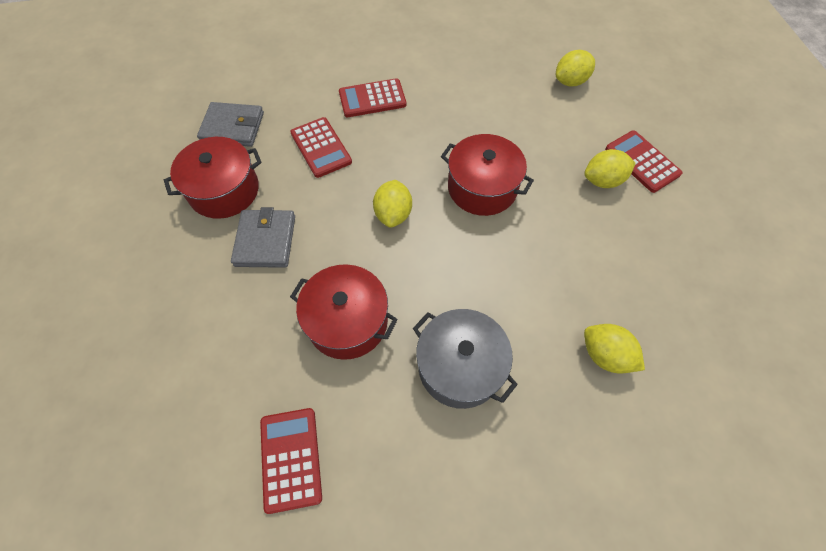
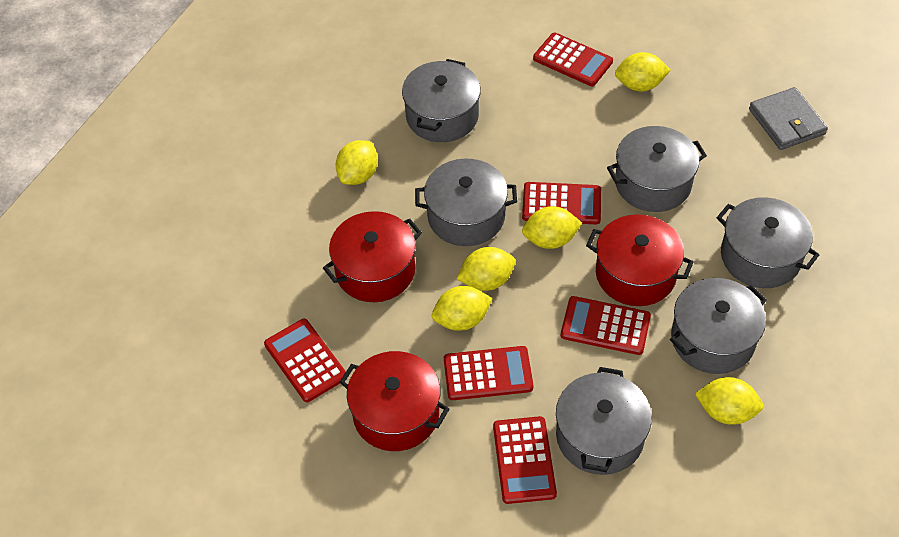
grey pot: 1 -> 6
grey wallet: 2 -> 1
red calculator: 4 -> 6
yellow lemon: 4 -> 6

